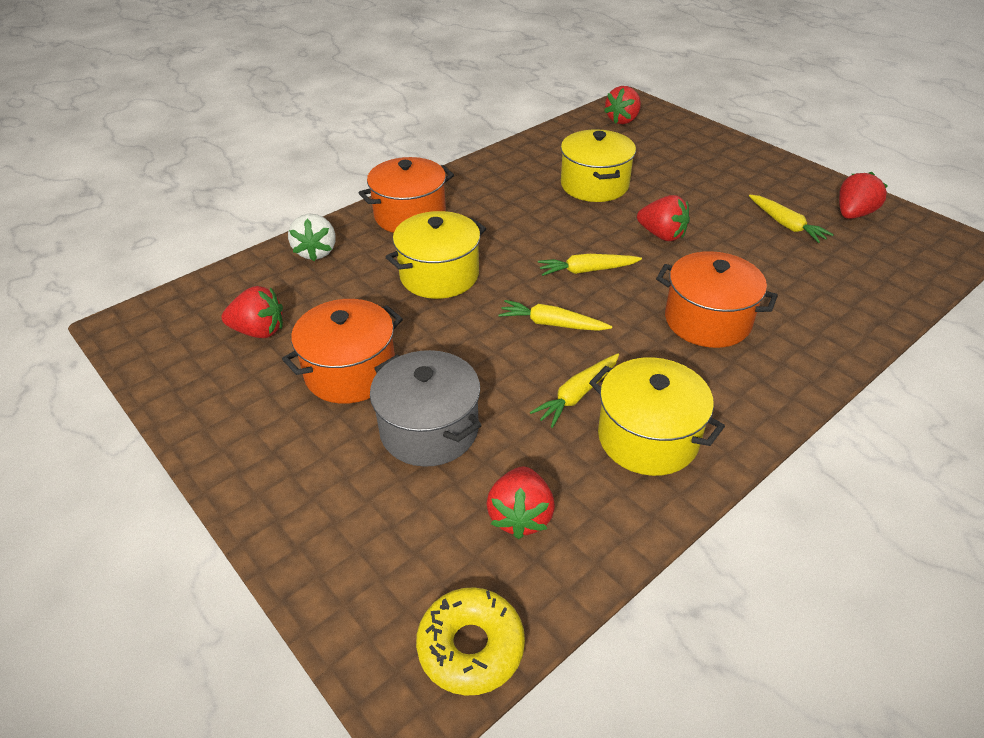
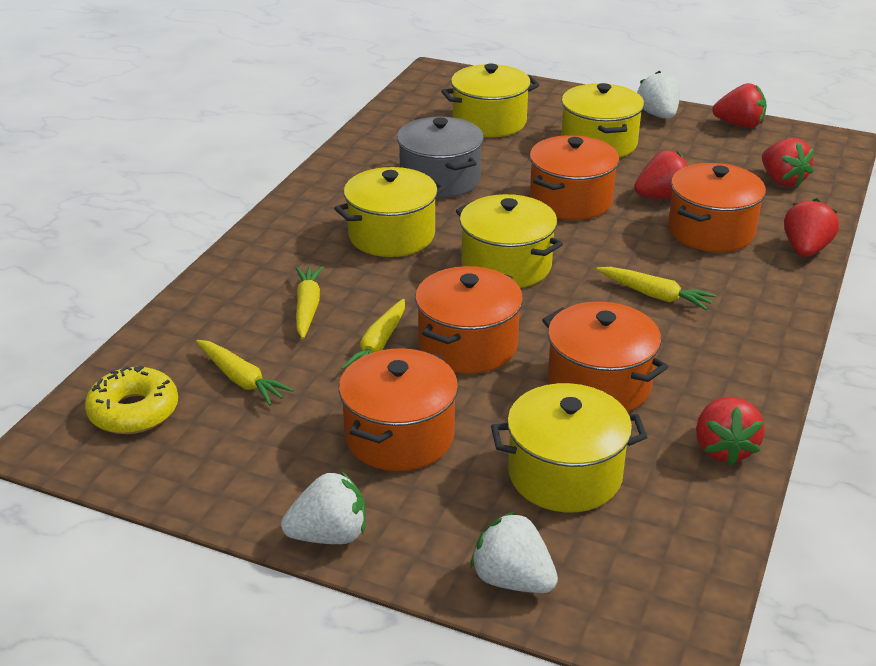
orange pot: 3 -> 5
white strawberry: 1 -> 3
yellow pot: 3 -> 5

